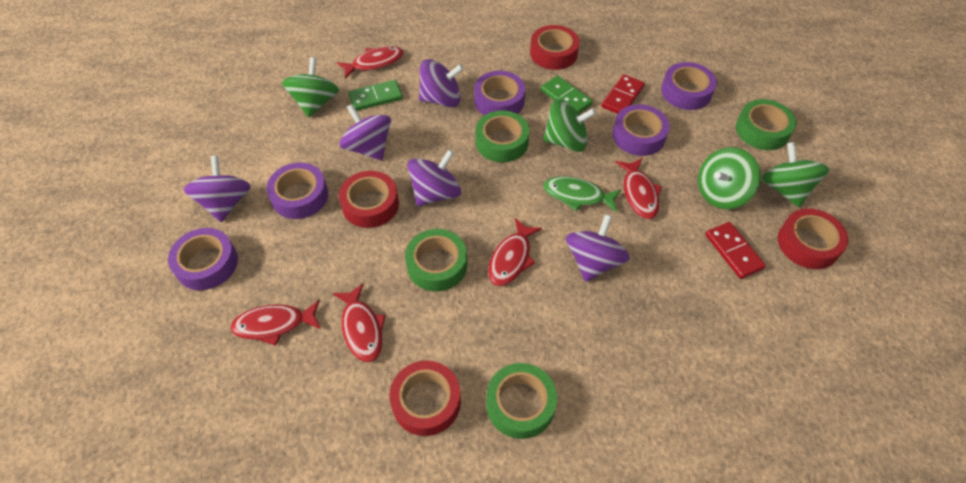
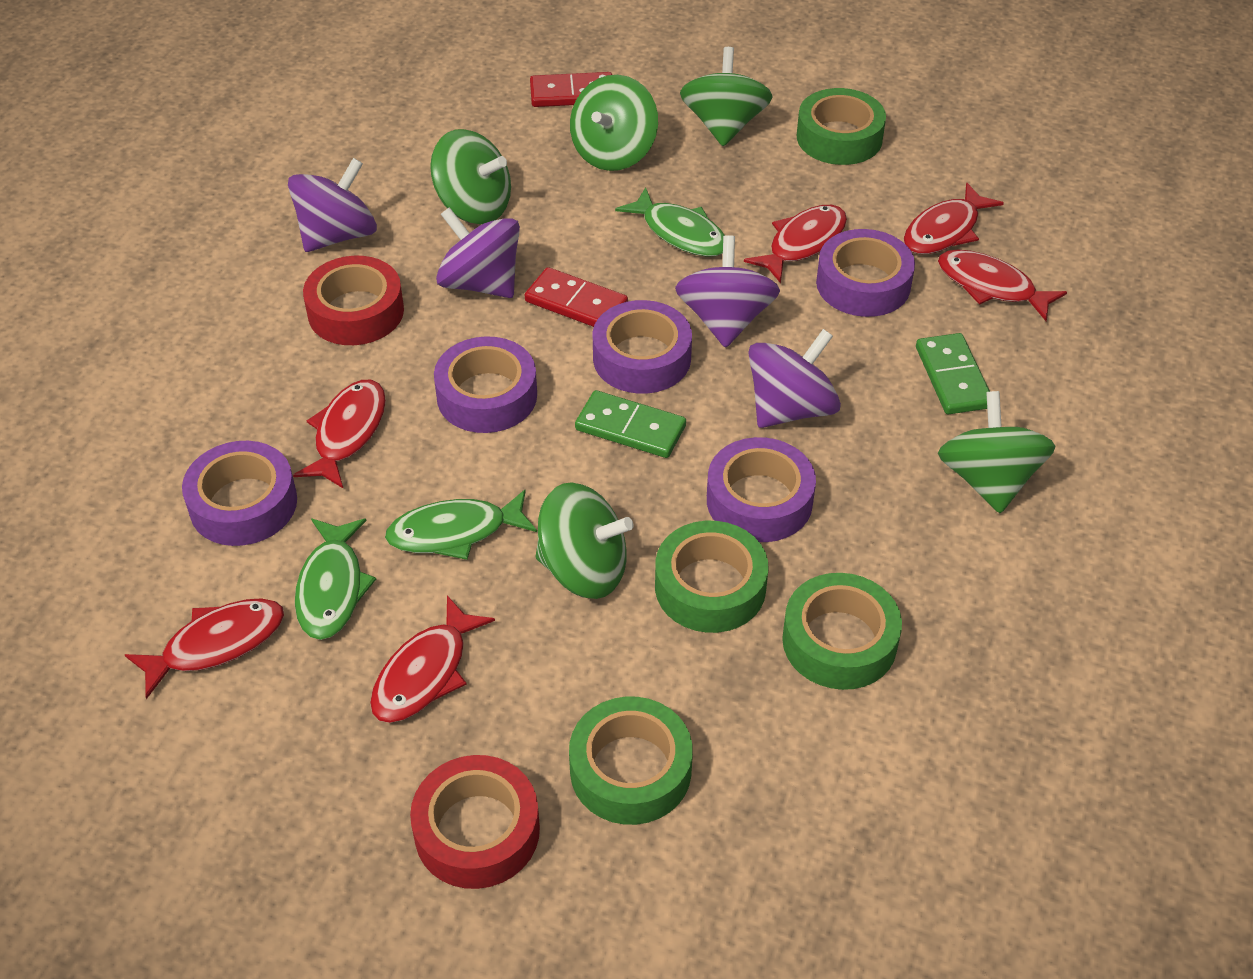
green fish: 1 -> 3
green spinning top: 4 -> 5
purple spinning top: 5 -> 4
red fish: 5 -> 6
red tape: 4 -> 2

